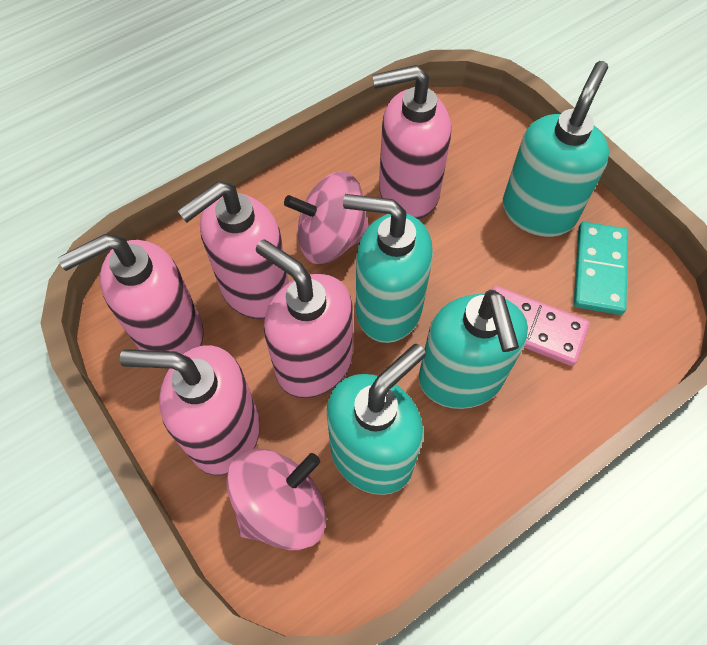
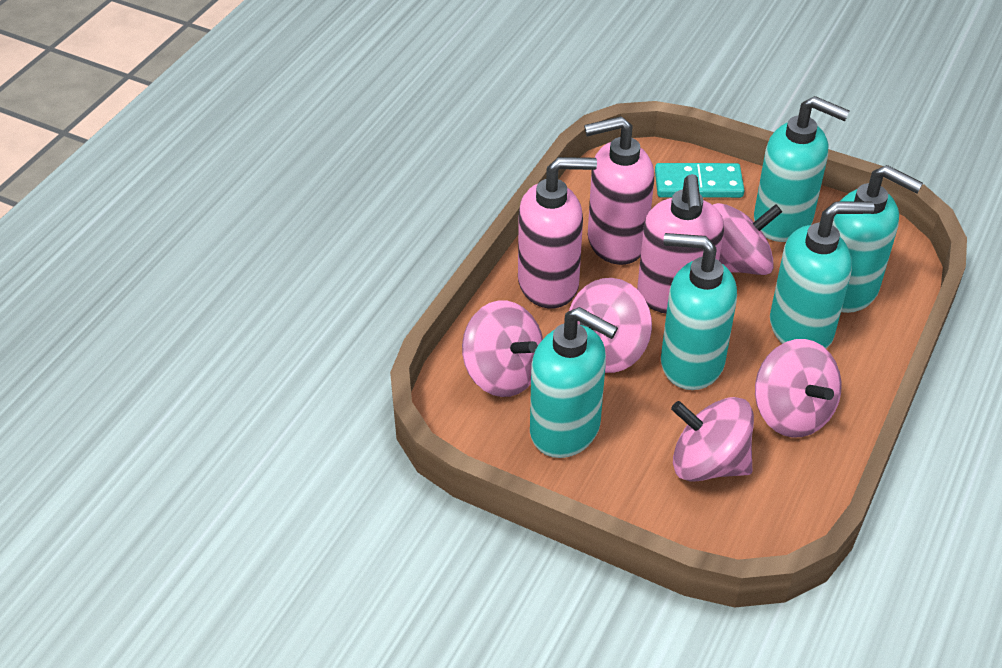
pink domino: 1 -> 0
pink soap dispenser: 5 -> 3
pink spinning top: 2 -> 5
turquoise soap dispenser: 4 -> 5

